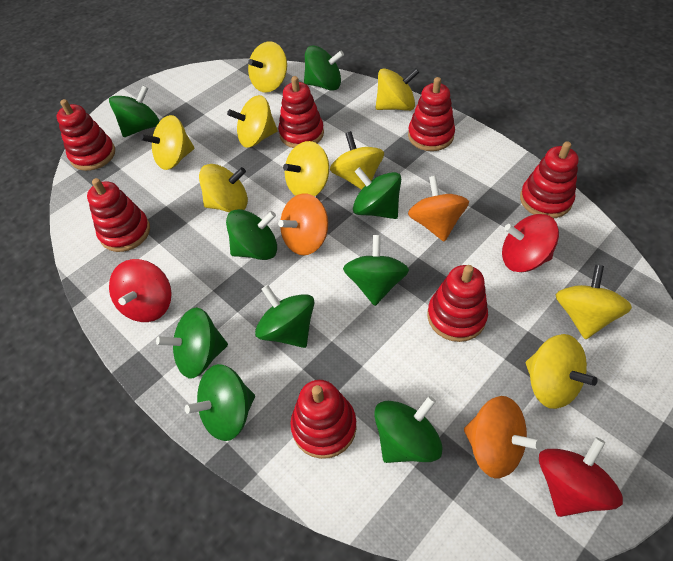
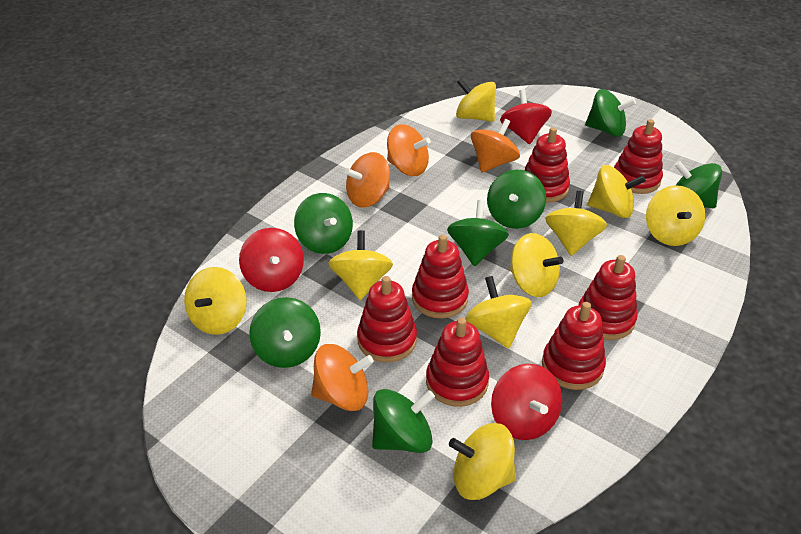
green spinning top: 9 -> 7
orange spinning top: 3 -> 4

